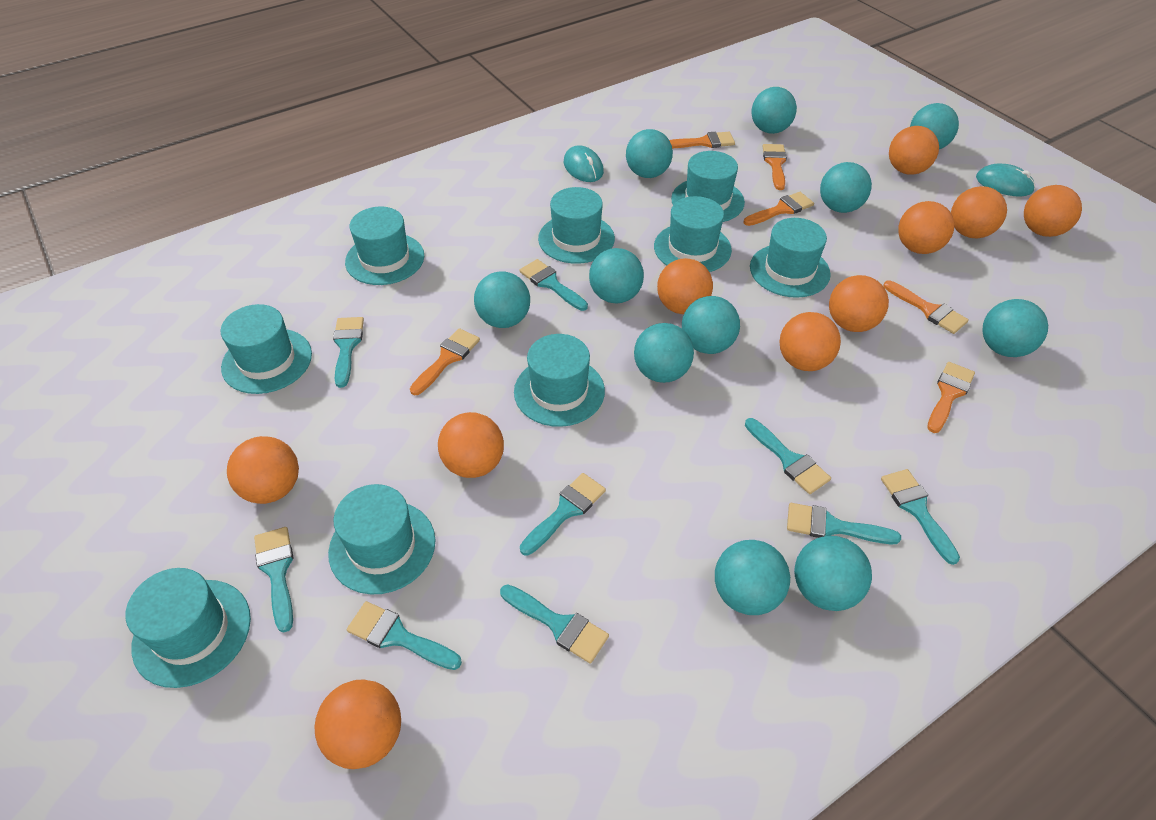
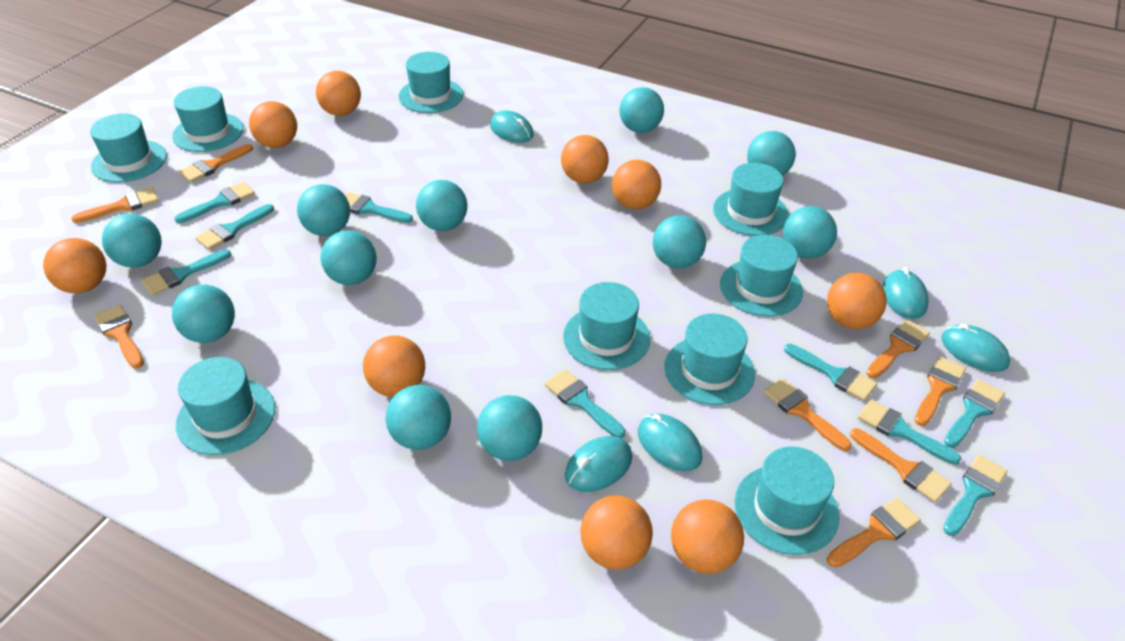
orange ball: 10 -> 9
orange brush: 6 -> 8
turquoise mouse: 2 -> 5

